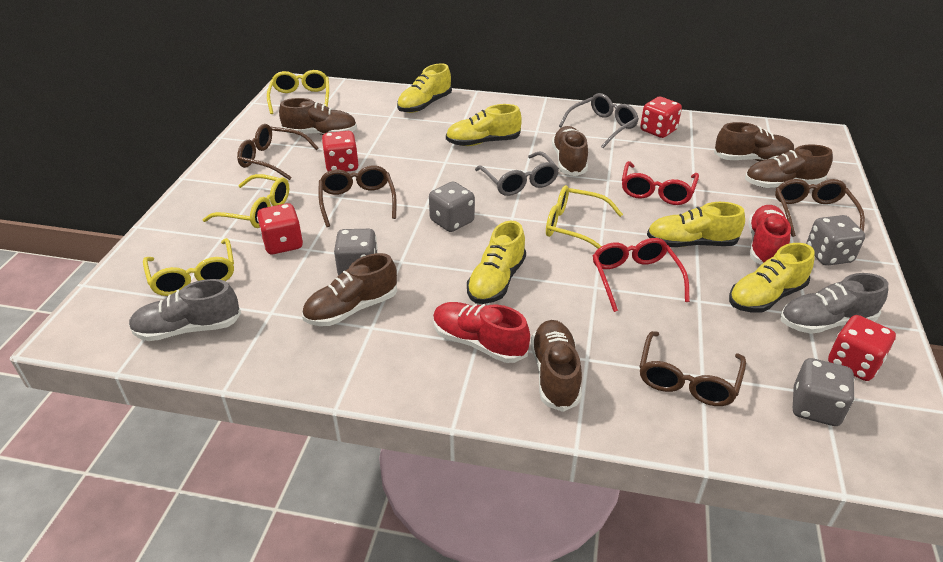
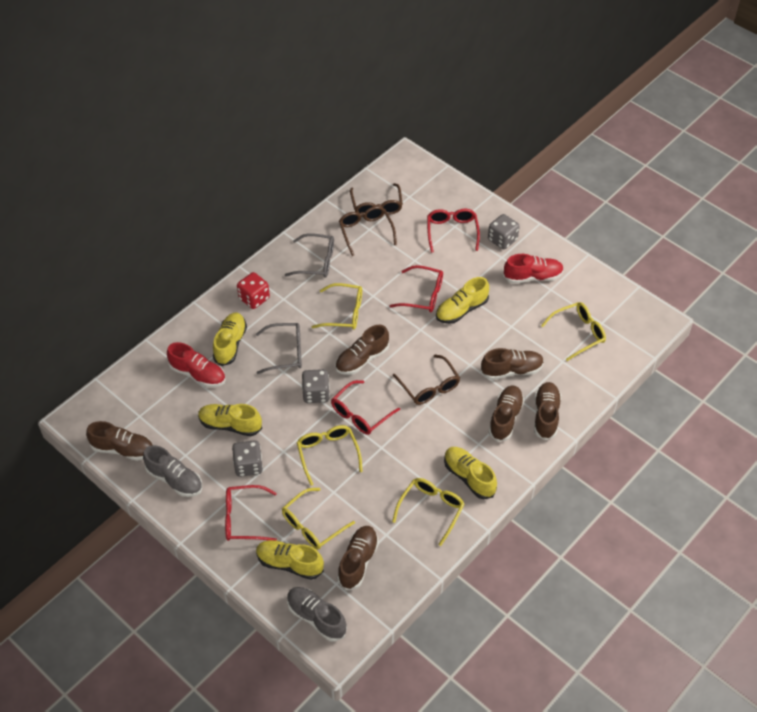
brown glasses: 4 -> 3
grey dice: 4 -> 3
red dice: 4 -> 1
red glasses: 2 -> 4
yellow glasses: 4 -> 5

